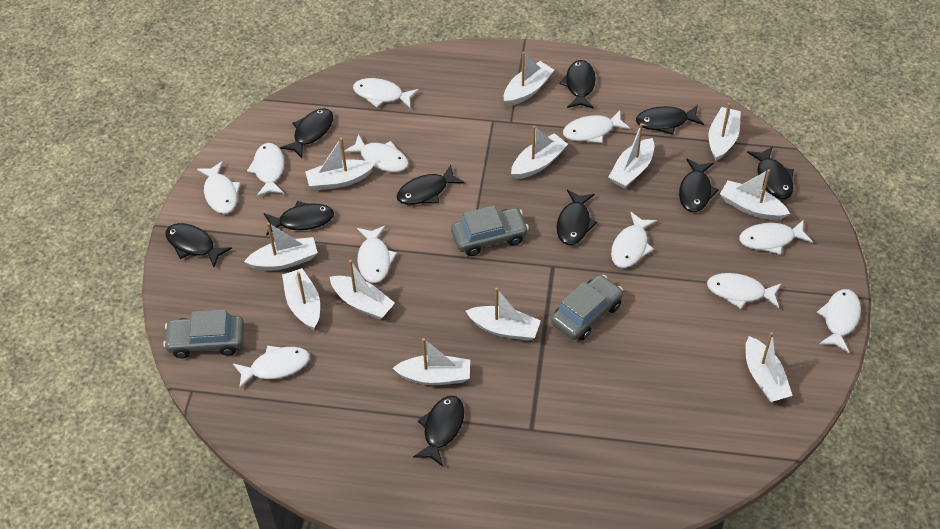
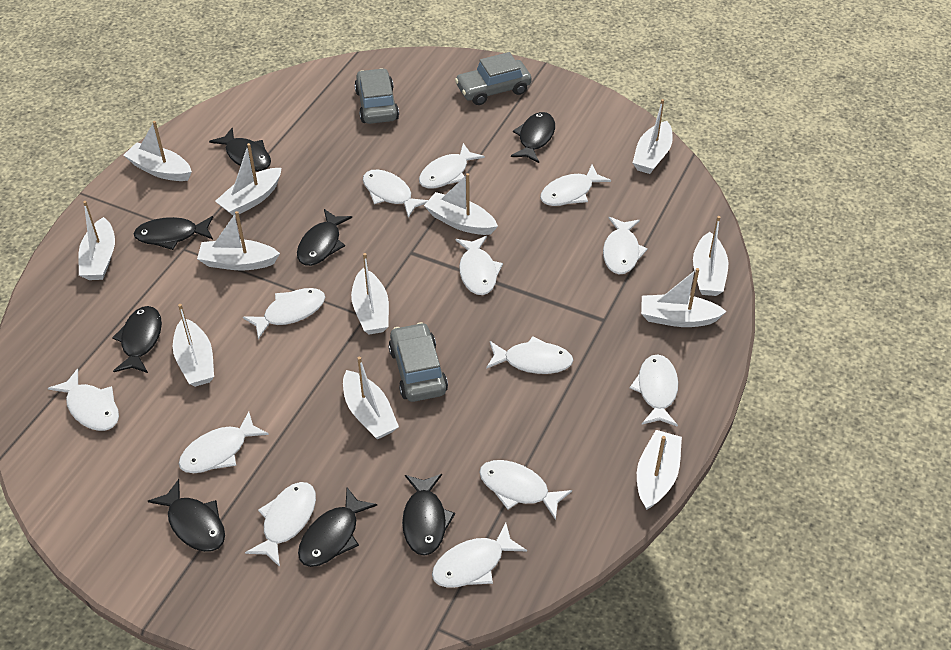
black fish: 10 -> 8
white fish: 11 -> 13

